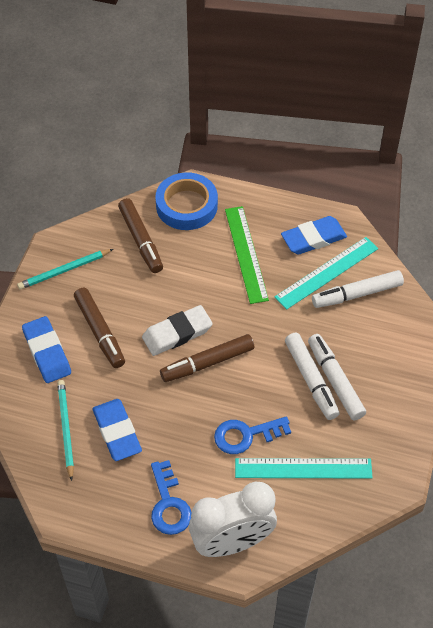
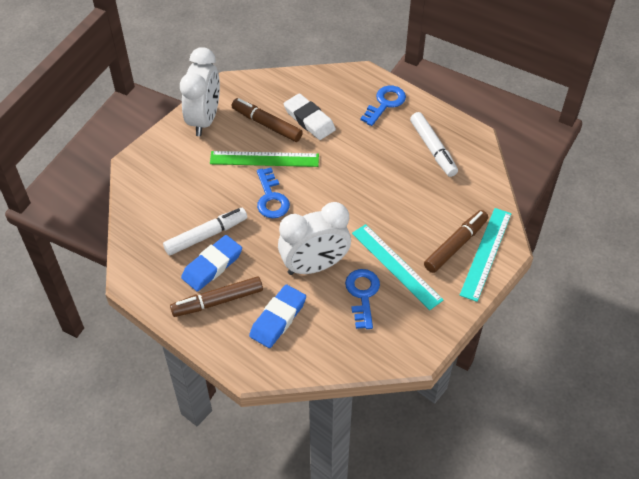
blue eraser: 3 -> 2
blue key: 2 -> 3
blue tape: 1 -> 0
turquoise pencil: 2 -> 0
white clock: 1 -> 2
white marker: 3 -> 2

